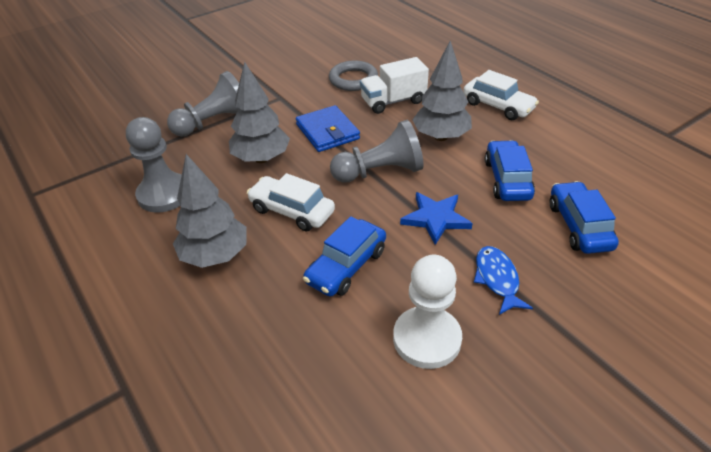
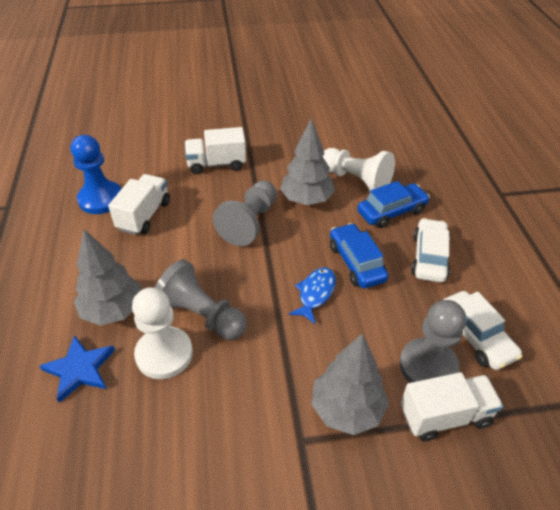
blue car: 3 -> 2
blue pawn: 0 -> 1
blue wallet: 1 -> 0
grey ring: 1 -> 0
white pawn: 1 -> 2
white truck: 1 -> 3

